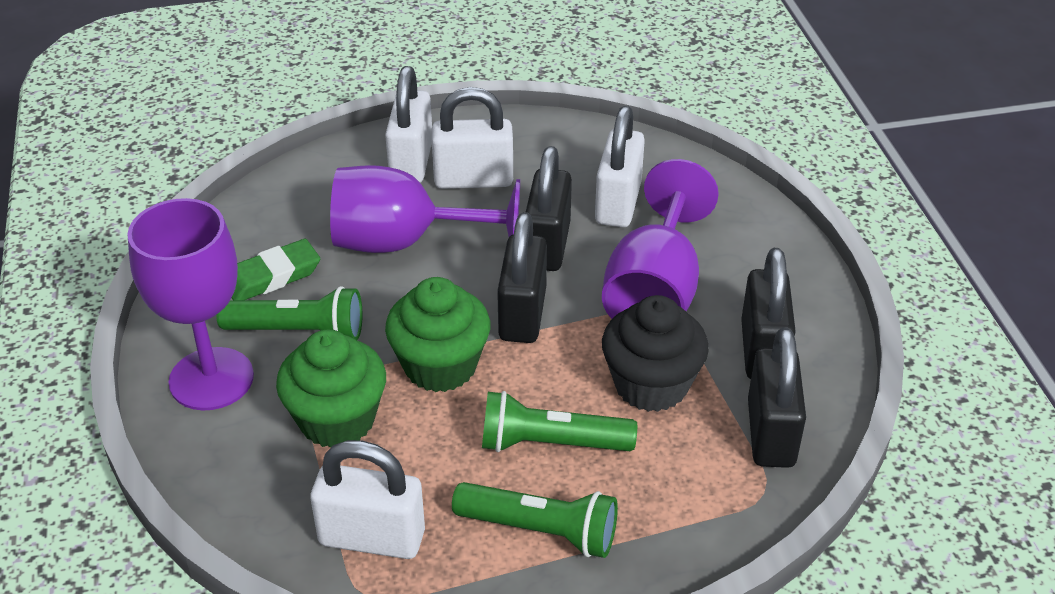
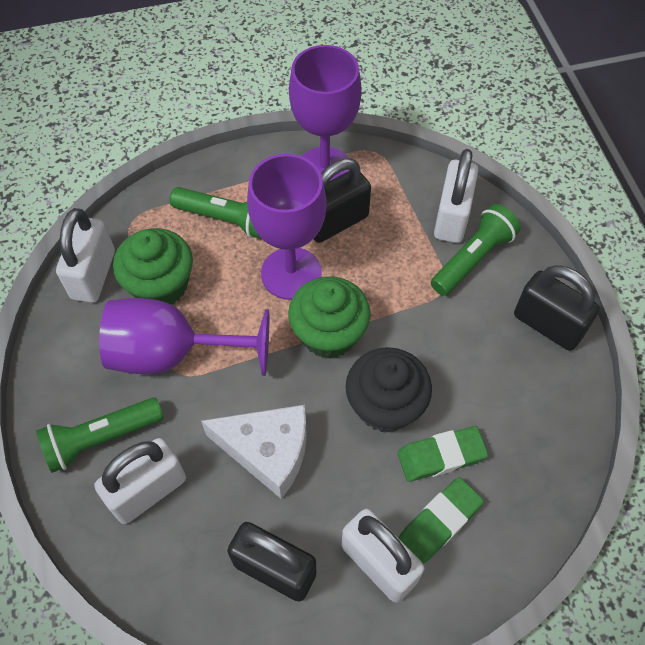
black padlock: 4 -> 3
green eraser: 1 -> 2
white cheese: 0 -> 1

